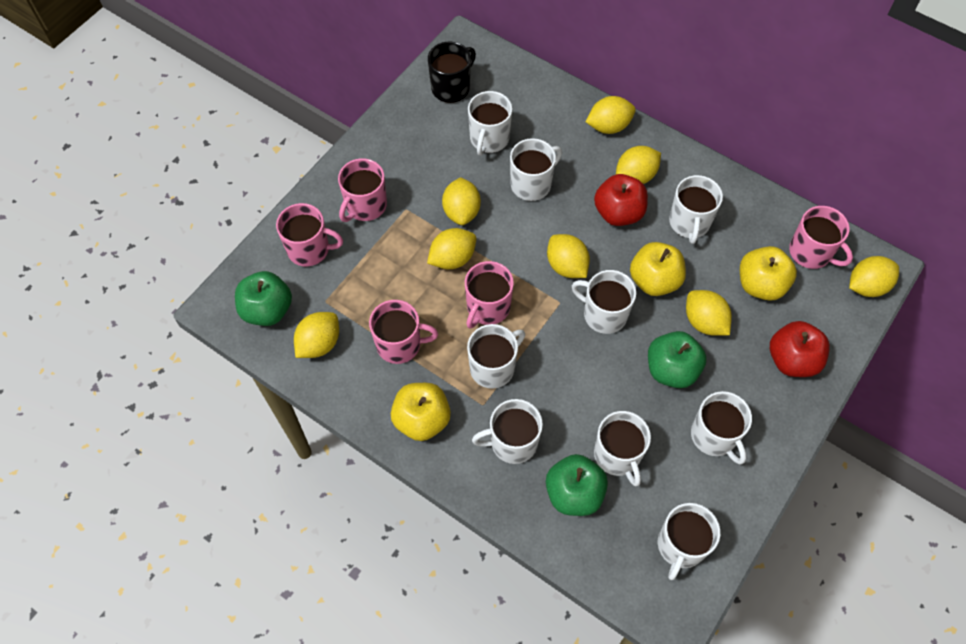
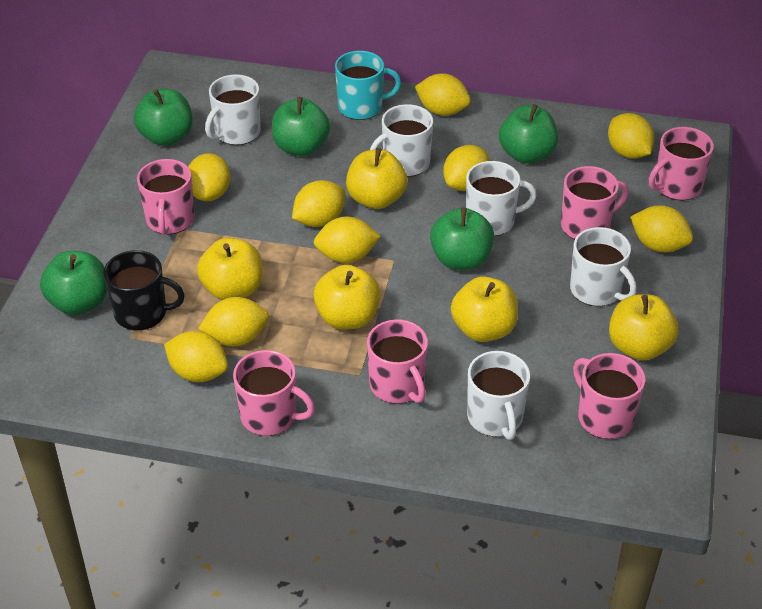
green apple: 3 -> 5
pink mug: 5 -> 6
red apple: 2 -> 0
turquoise mug: 0 -> 1
white mug: 9 -> 5
yellow apple: 3 -> 5
yellow lemon: 8 -> 9

